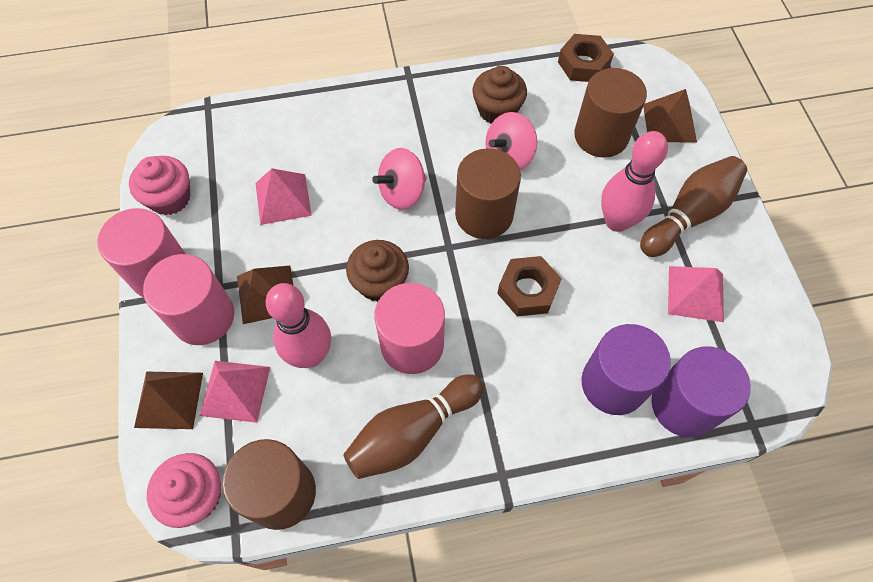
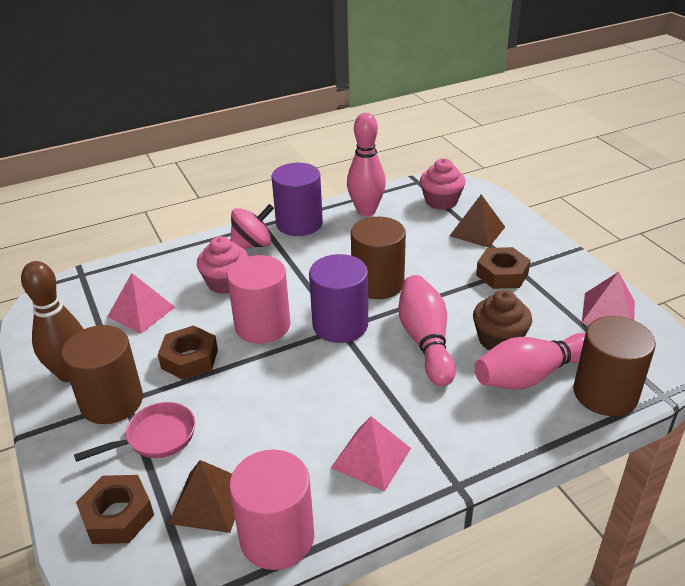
brown bowling pin: 2 -> 1
brown cupcake: 2 -> 1
brown nut: 2 -> 3
brown pyramid: 3 -> 2
pink bowling pin: 2 -> 3
pink cylinder: 3 -> 2
pink pan: 0 -> 1
pink spinning top: 2 -> 1

